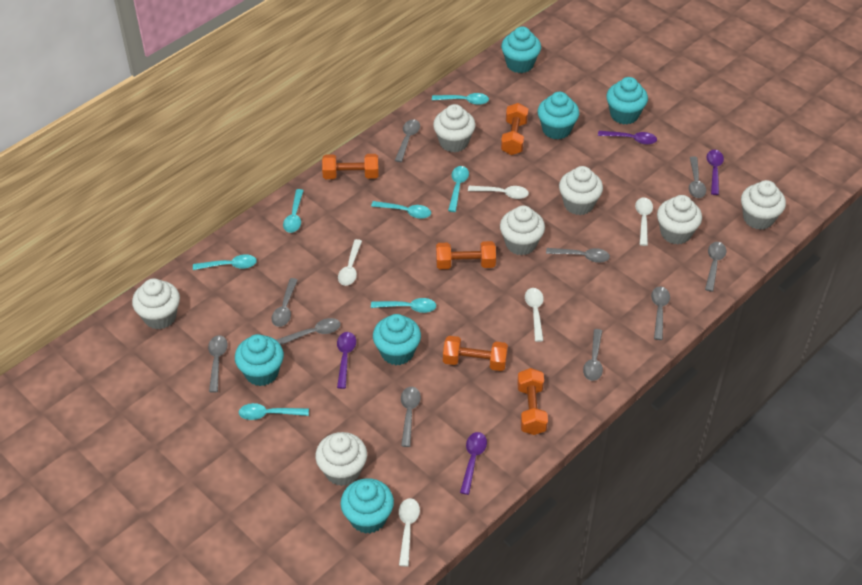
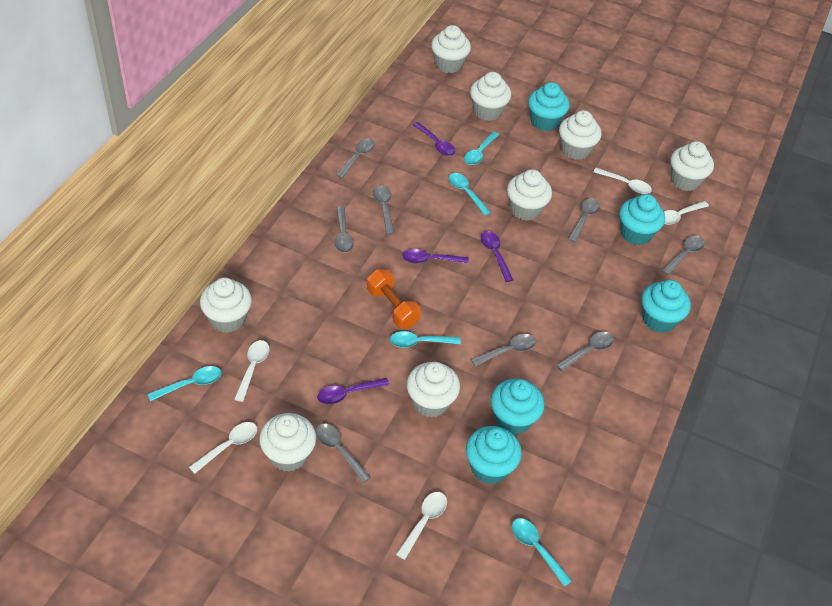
grey spoon: 10 -> 8
orange dumbbell: 5 -> 1
turquoise cupcake: 6 -> 5
turquoise spoon: 7 -> 5
white cupcake: 7 -> 8

